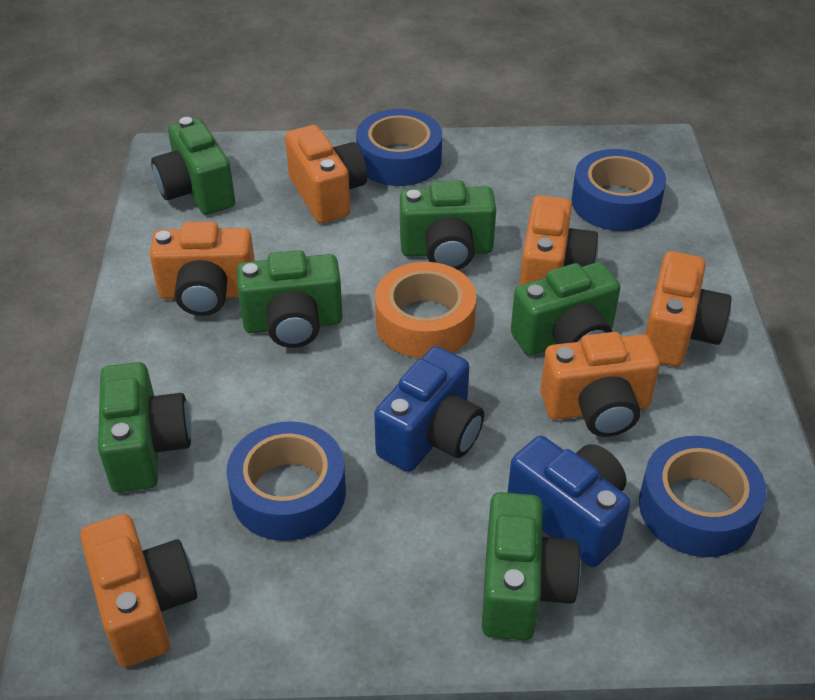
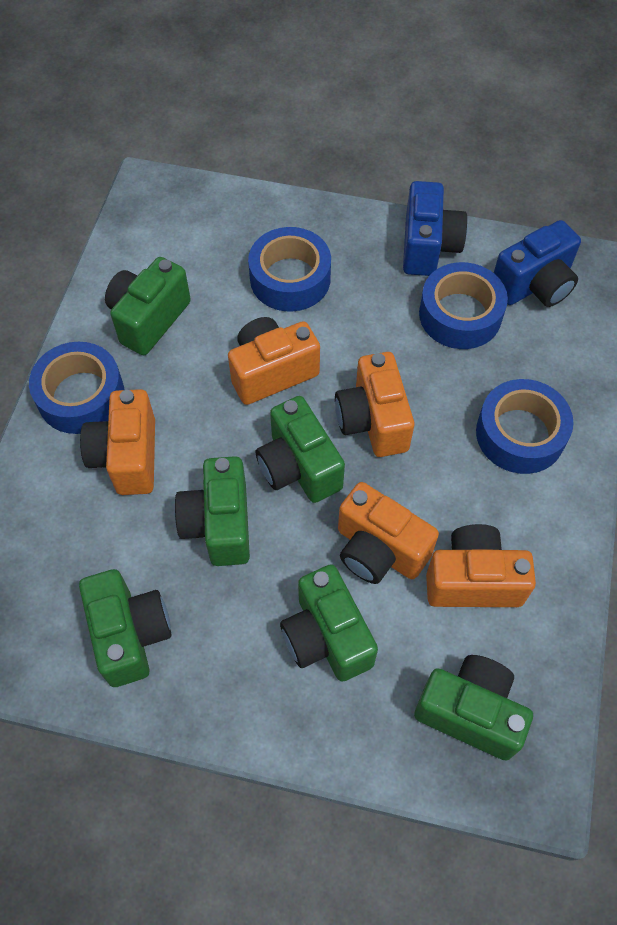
orange camera: 6 -> 5
orange tape: 1 -> 0

